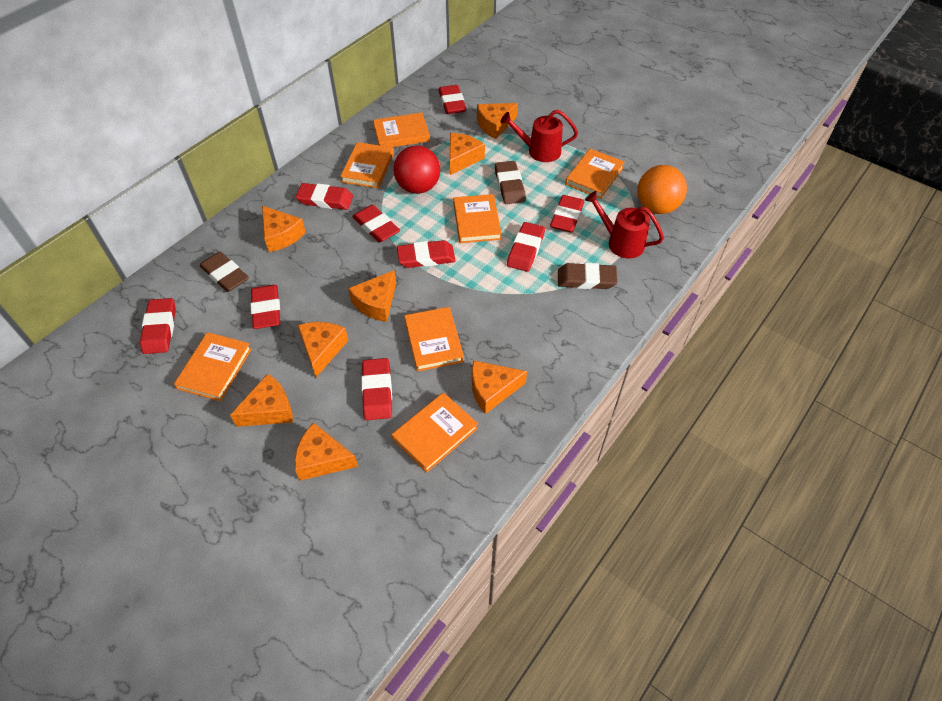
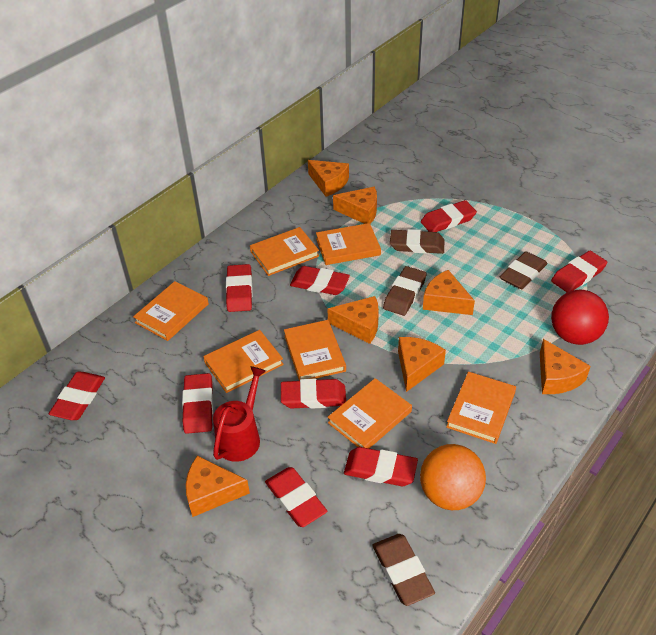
brown eraser: 3 -> 4
orange cheese: 8 -> 7
red watering can: 2 -> 1

